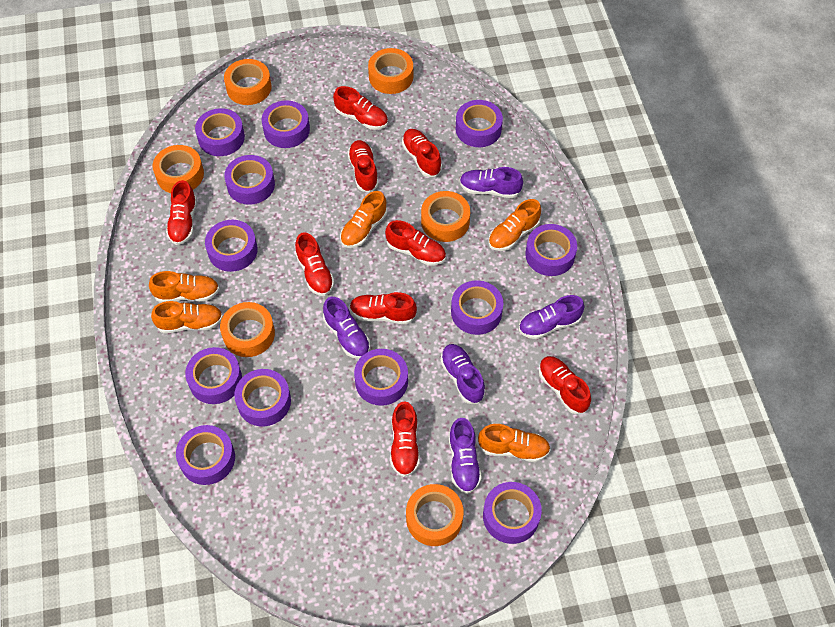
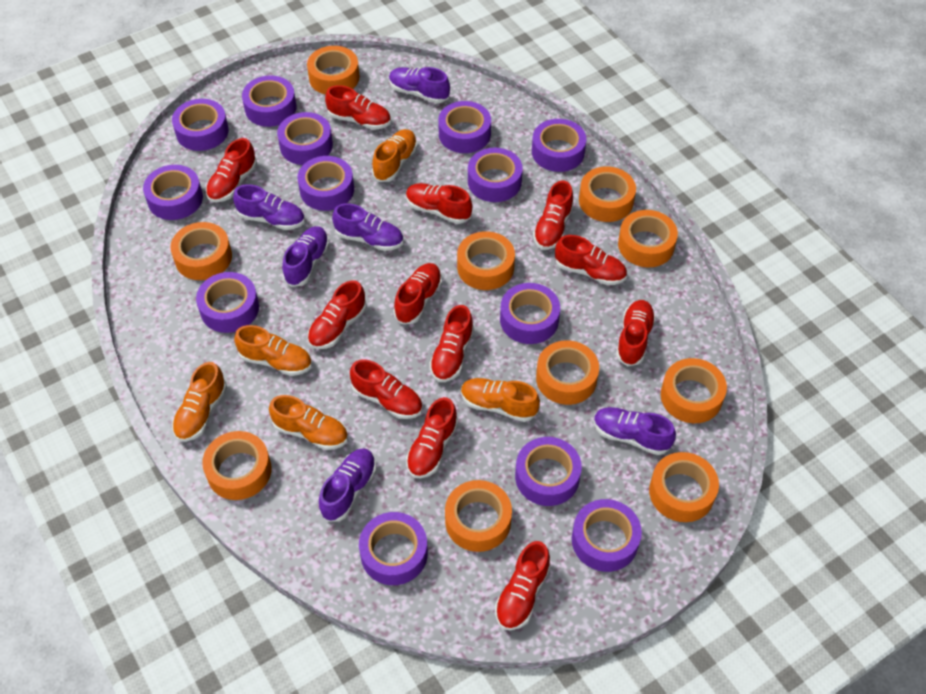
orange tape: 6 -> 10
purple shoe: 5 -> 6
purple tape: 12 -> 13
red shoe: 9 -> 12

